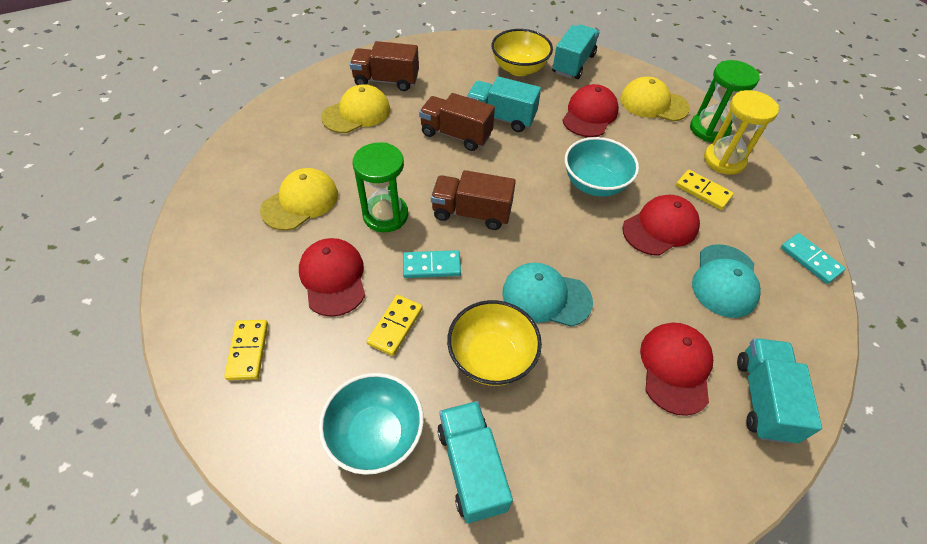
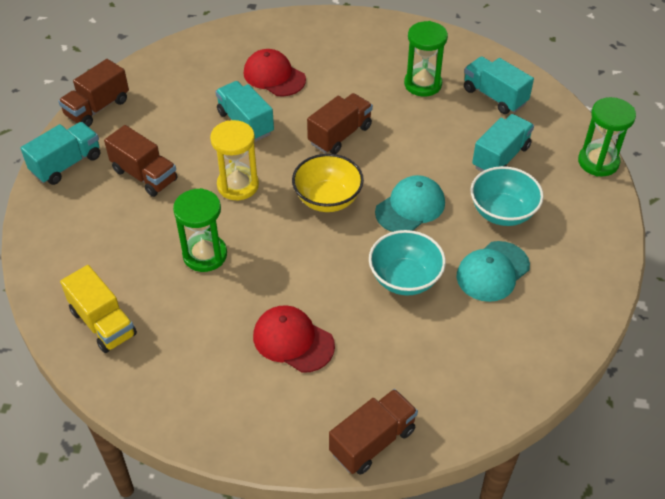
brown truck: 3 -> 4
green hourglass: 2 -> 3
red cap: 4 -> 2
turquoise domino: 2 -> 0
yellow bowl: 2 -> 1
yellow cap: 3 -> 0
yellow domino: 3 -> 0
yellow truck: 0 -> 1

